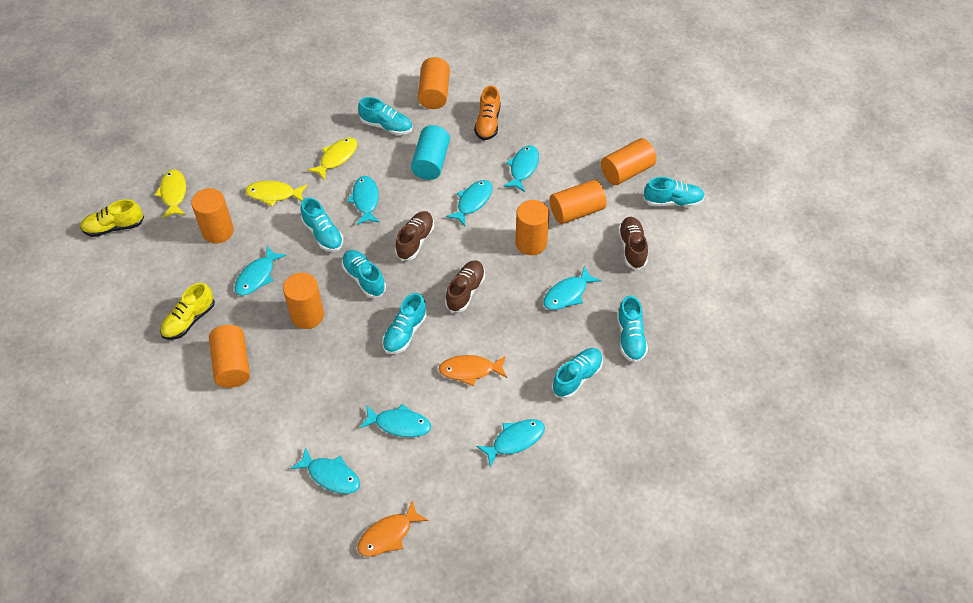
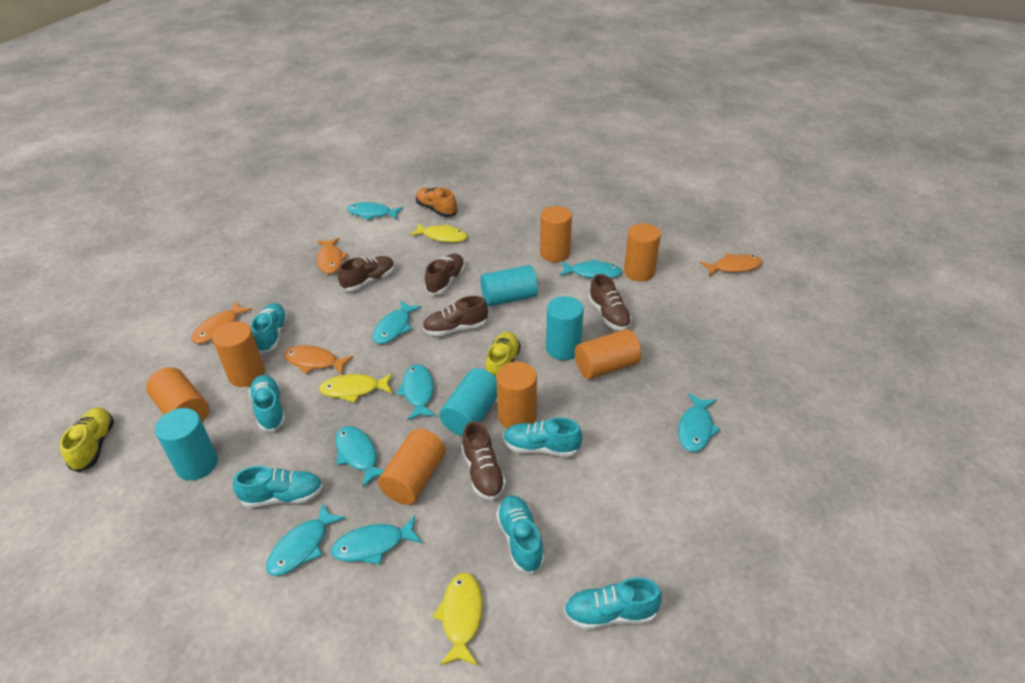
brown shoe: 3 -> 5
orange fish: 2 -> 4
turquoise cylinder: 1 -> 4
turquoise shoe: 7 -> 6

